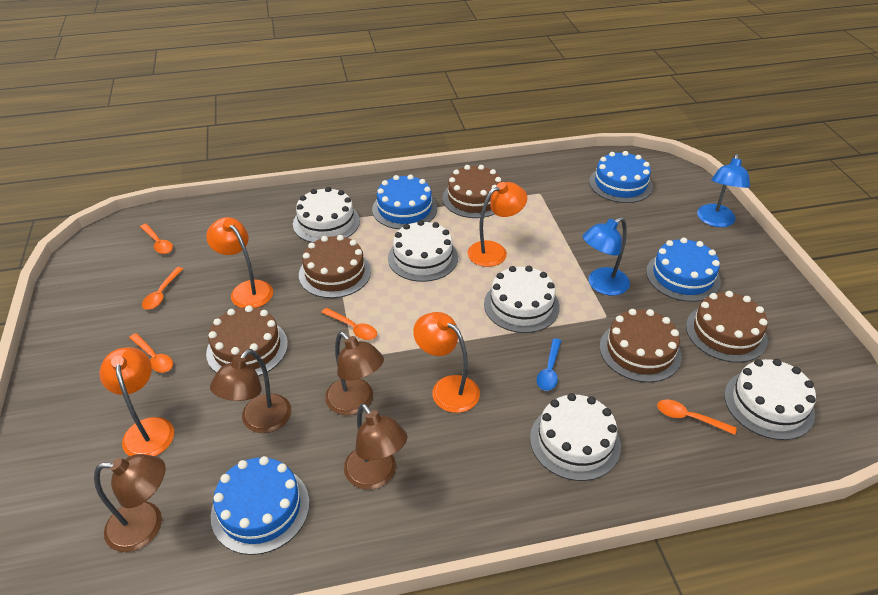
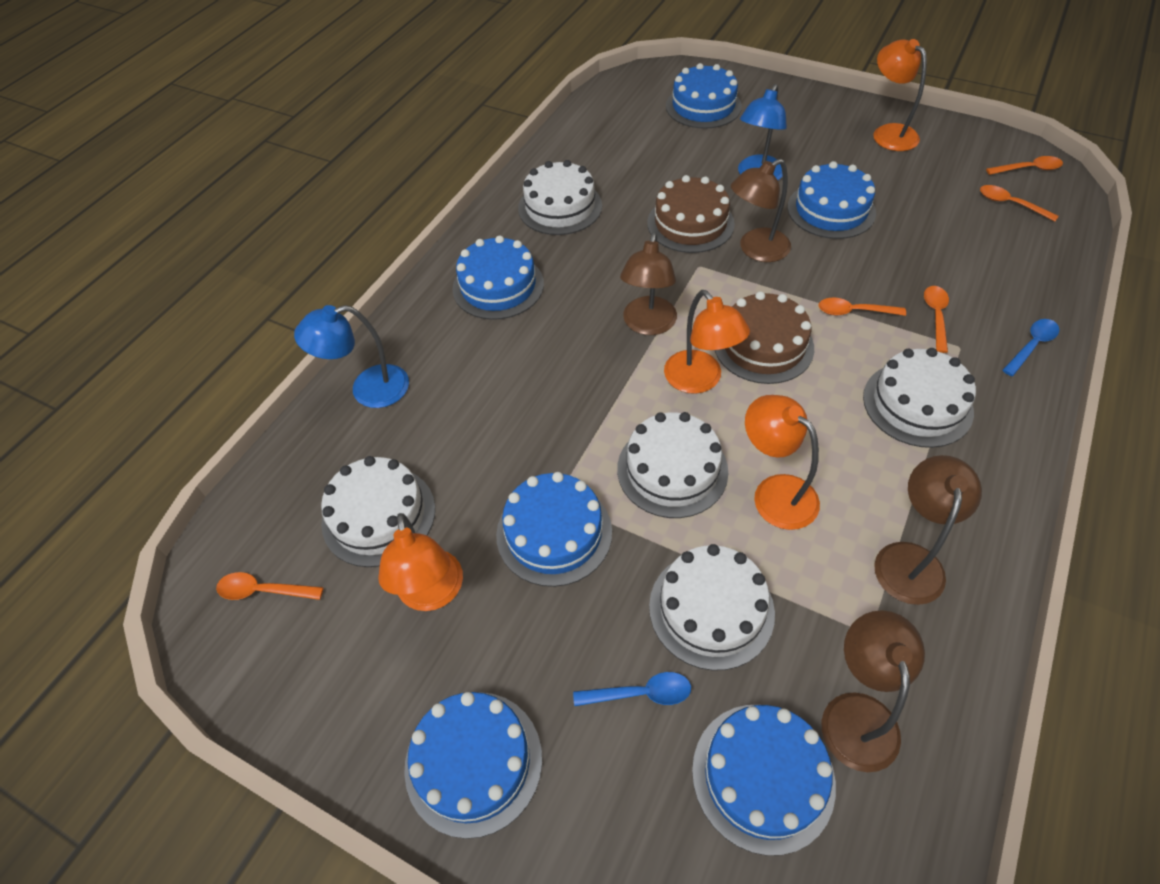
blue cake: 4 -> 6
blue spoon: 1 -> 2
brown cake: 5 -> 2

